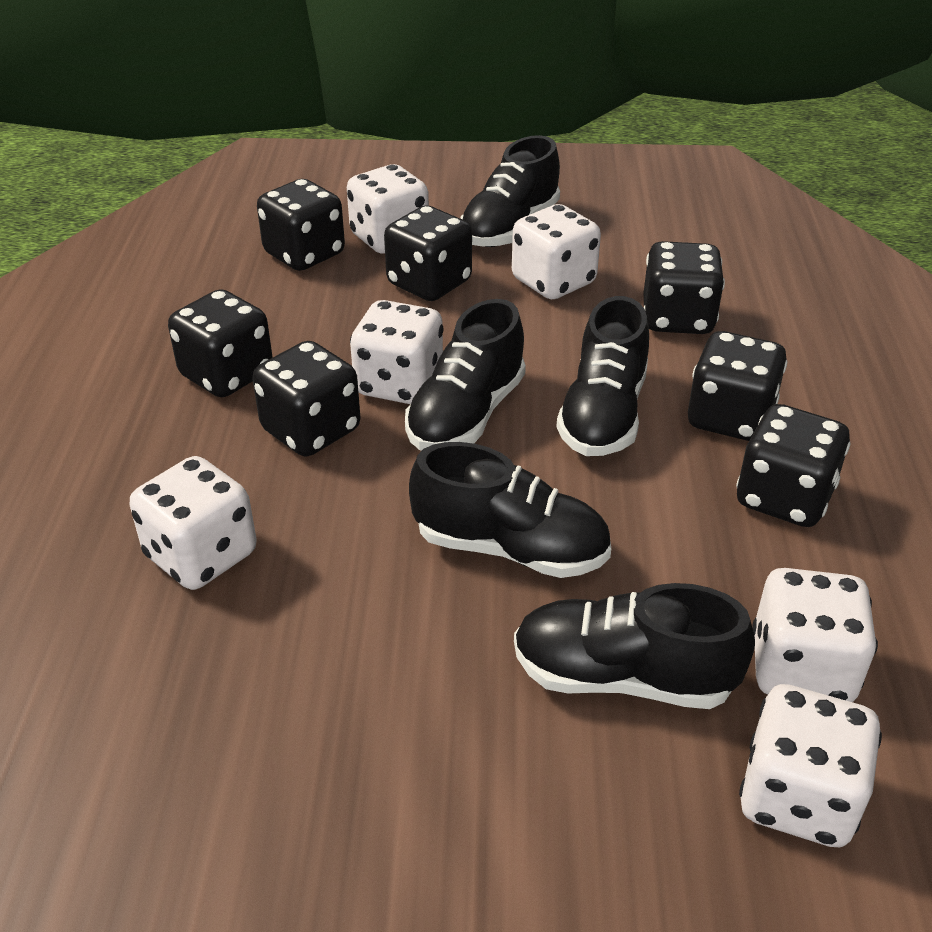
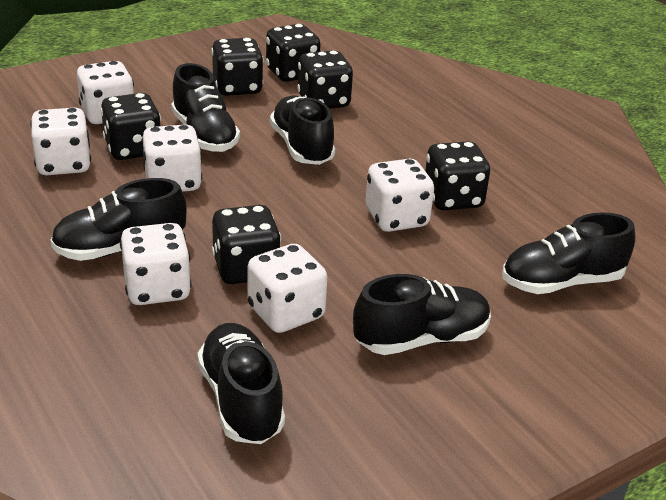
black dice: 7 -> 6
black shoe: 5 -> 6

